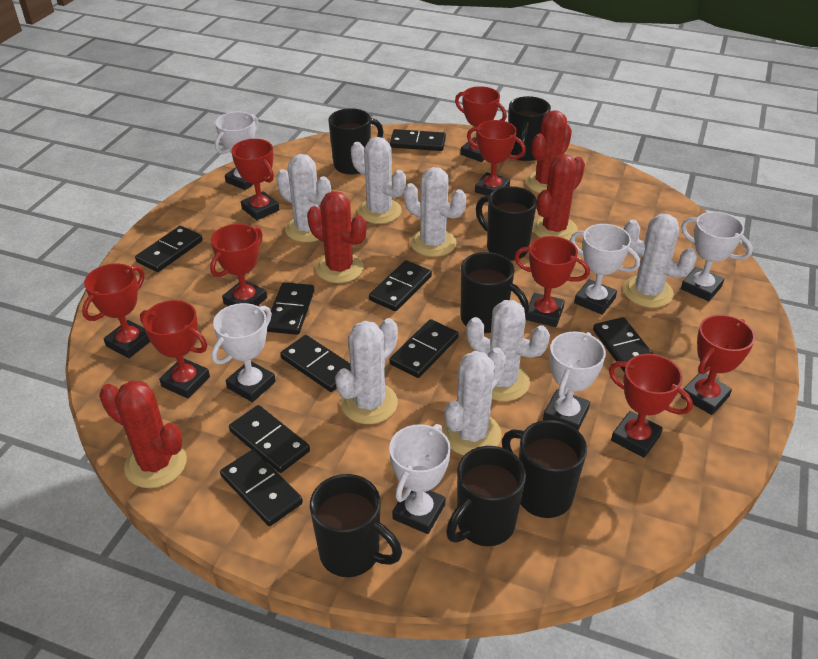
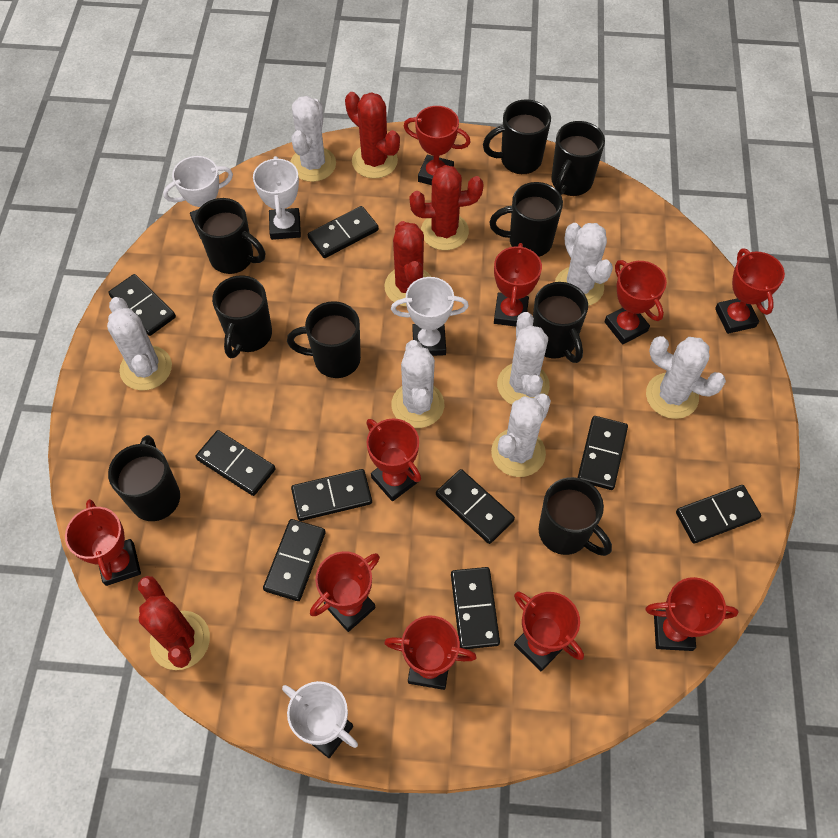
black mug: 7 -> 9
red trophy: 9 -> 10
white trophy: 6 -> 4

